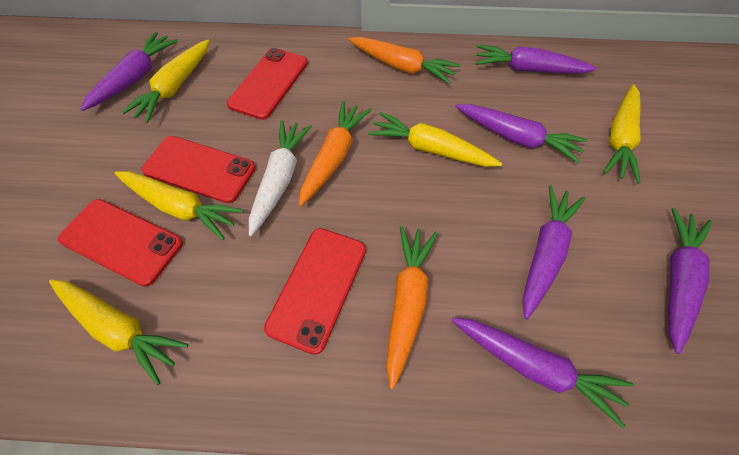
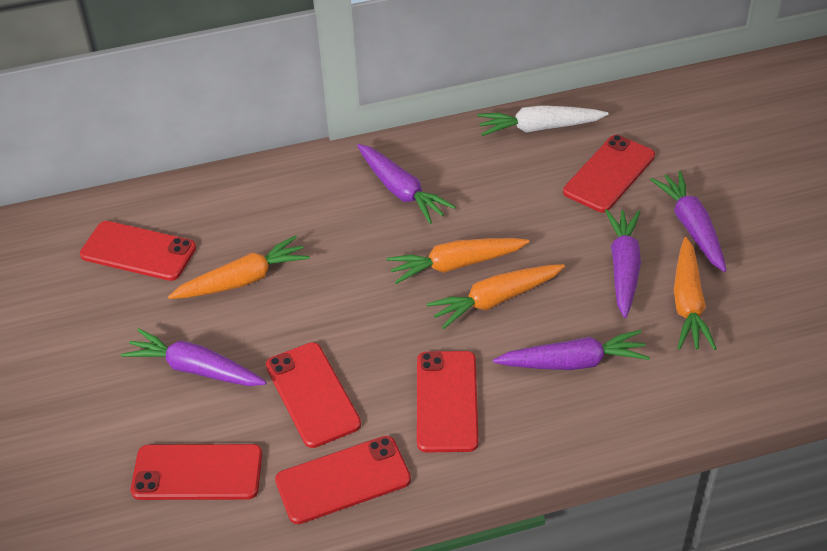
orange carrot: 3 -> 4
purple carrot: 6 -> 5
red phone: 4 -> 6
yellow carrot: 5 -> 0

